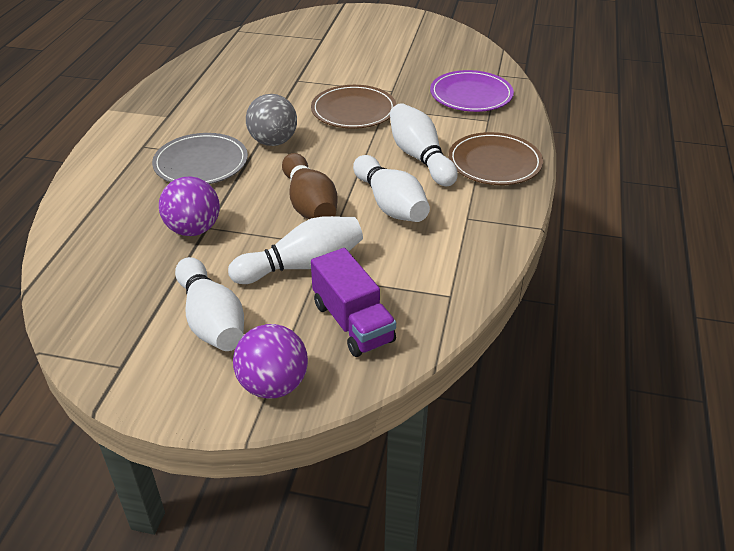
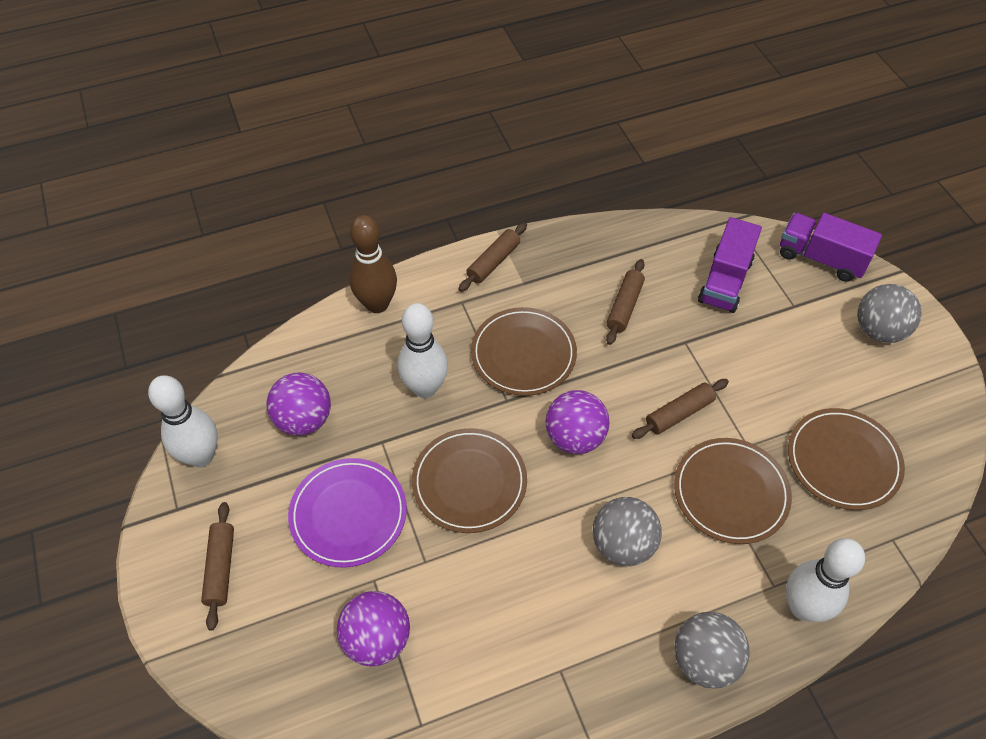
brown plate: 2 -> 4
brown rolling pin: 0 -> 4
grey ball: 1 -> 3
grey plate: 1 -> 0
purple ball: 2 -> 3
purple truck: 1 -> 2
white bowling pin: 4 -> 3

